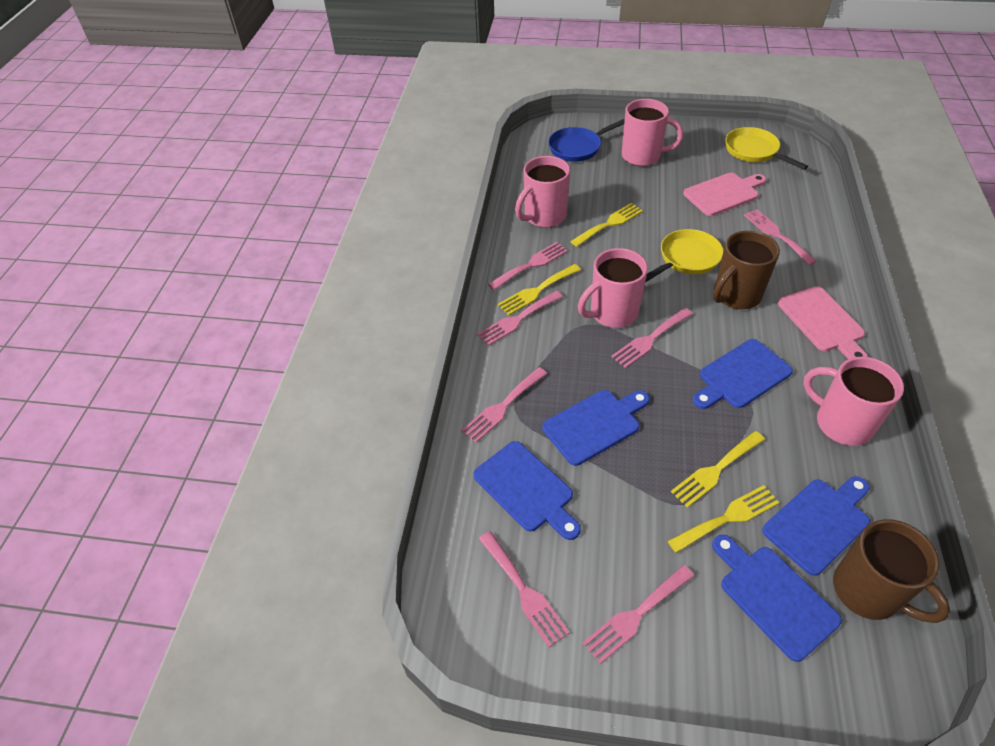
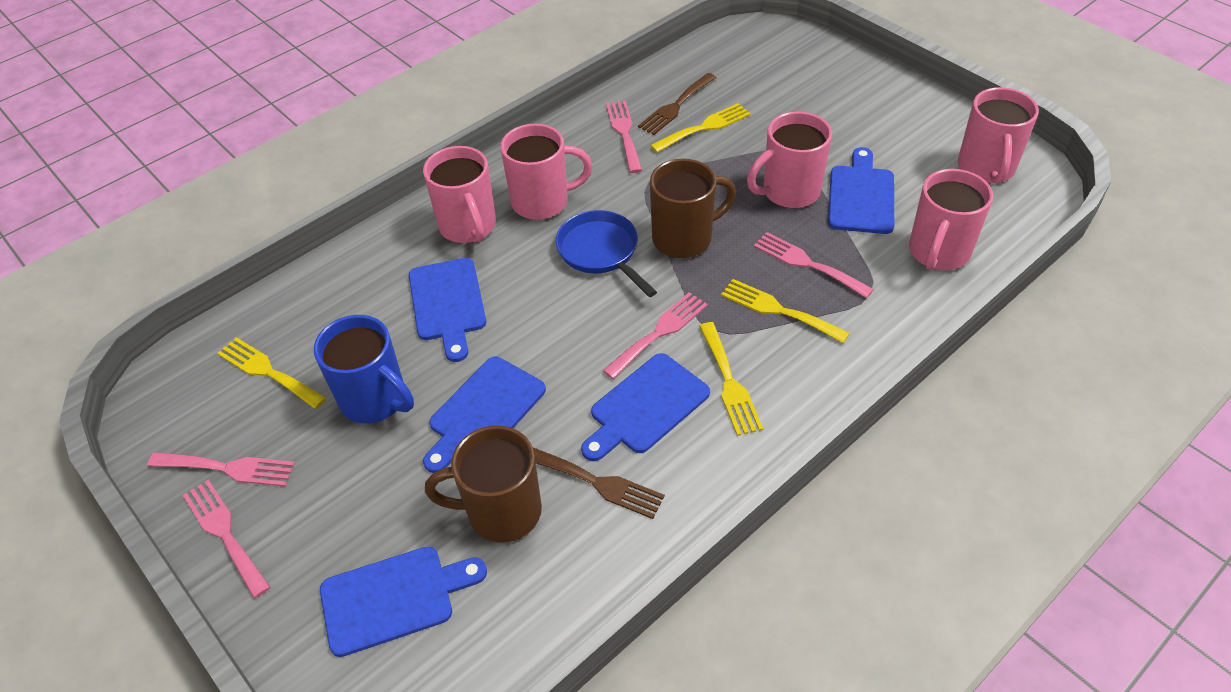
blue mug: 0 -> 1
brown fork: 0 -> 2
pink cutting board: 2 -> 0
pink fork: 7 -> 5
pink mug: 4 -> 5
yellow pan: 2 -> 0

